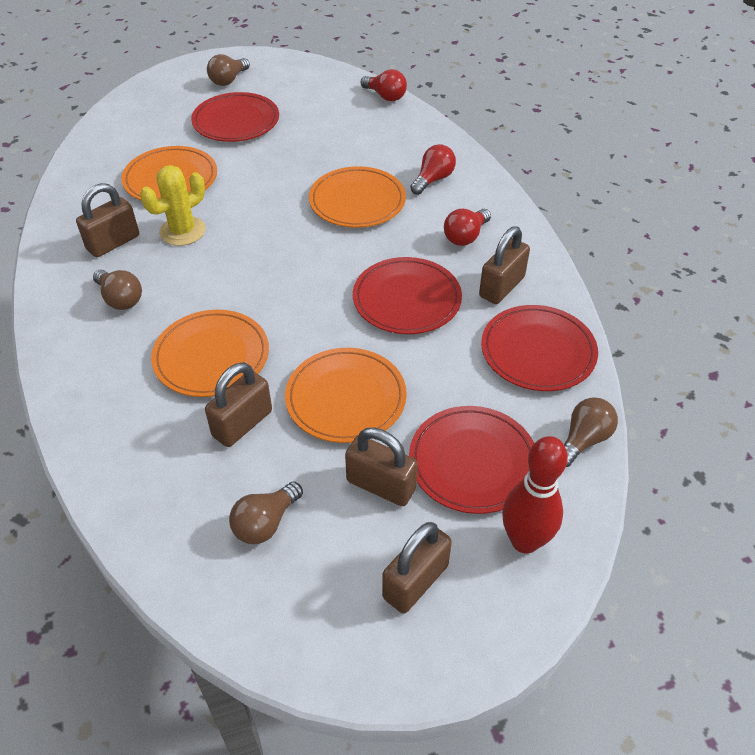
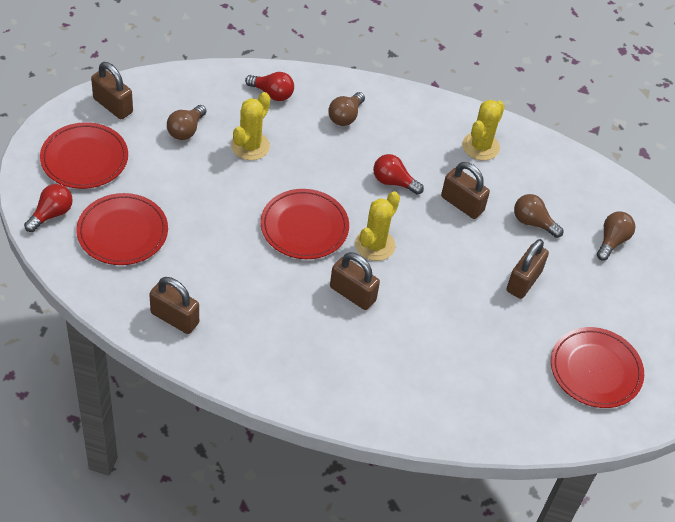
orange plate: 4 -> 0
red bowling pin: 1 -> 0
yellow cactus: 1 -> 3

